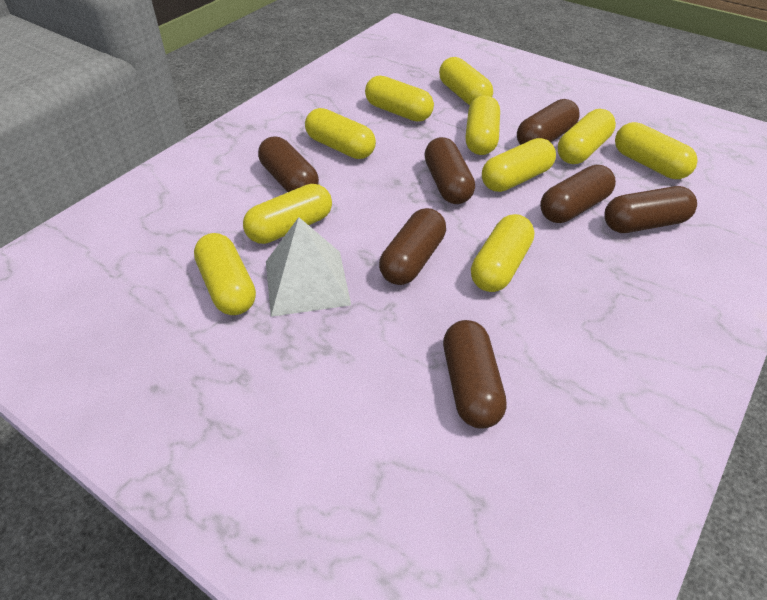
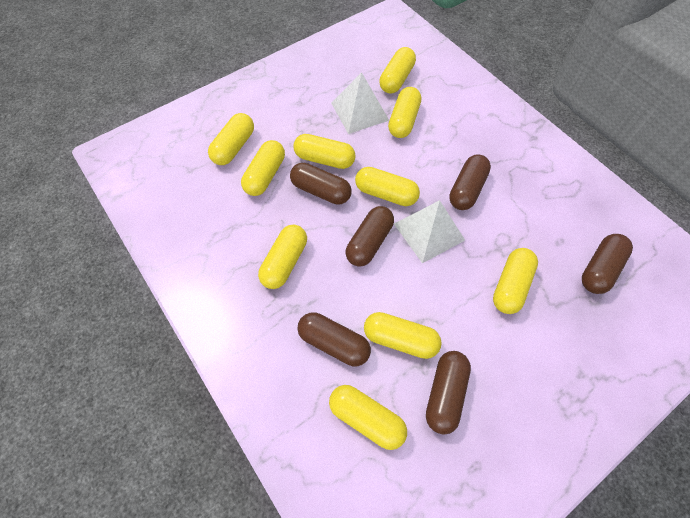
brown capsule: 7 -> 6
white pyramid: 1 -> 2

